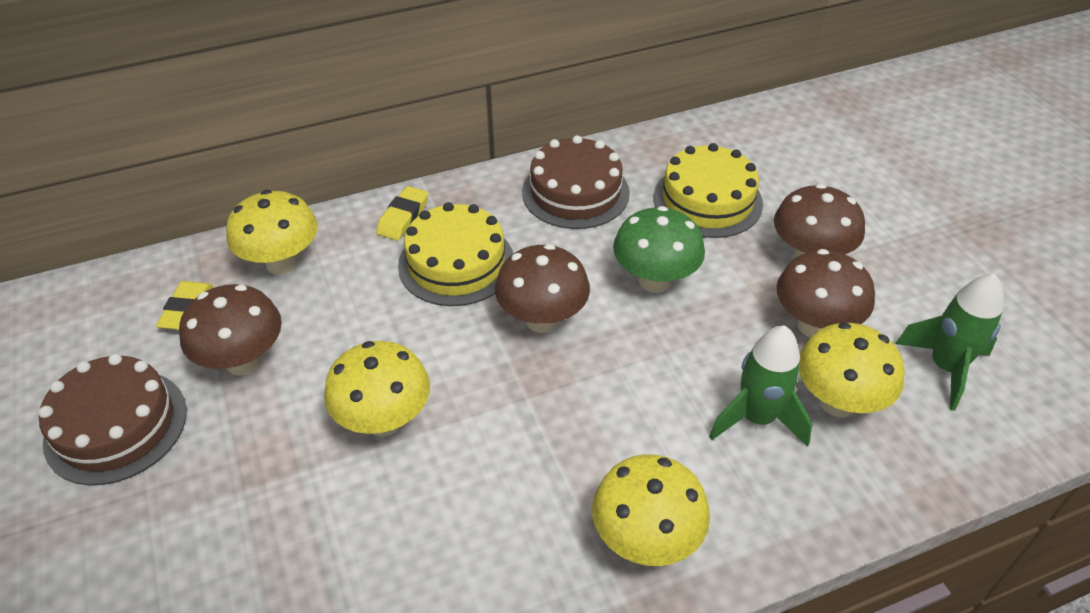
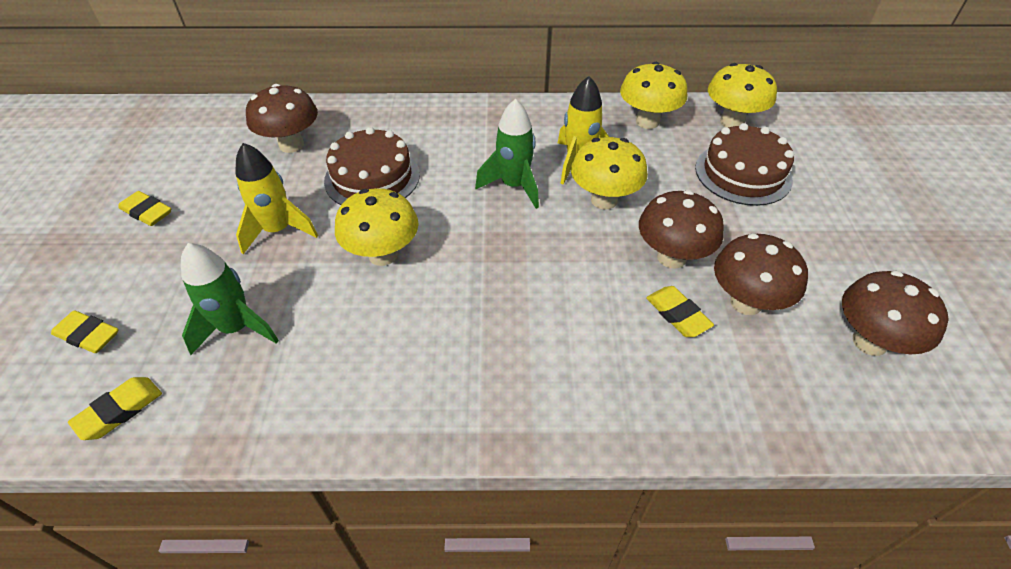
green mushroom: 1 -> 0
yellow cake: 2 -> 0
yellow eraser: 2 -> 4
yellow rocket: 0 -> 2

